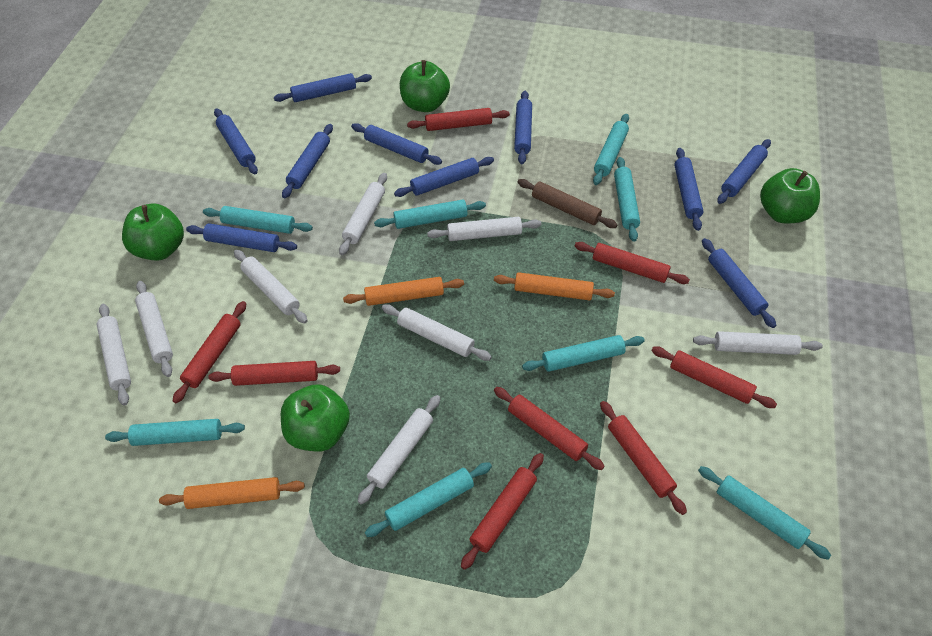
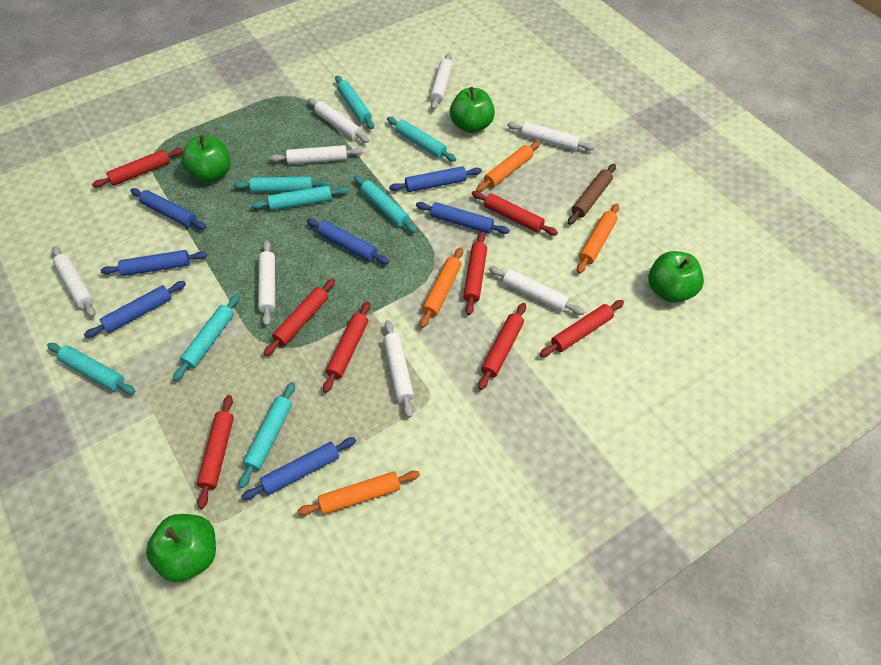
blue rolling pin: 10 -> 7
orange rolling pin: 3 -> 4

